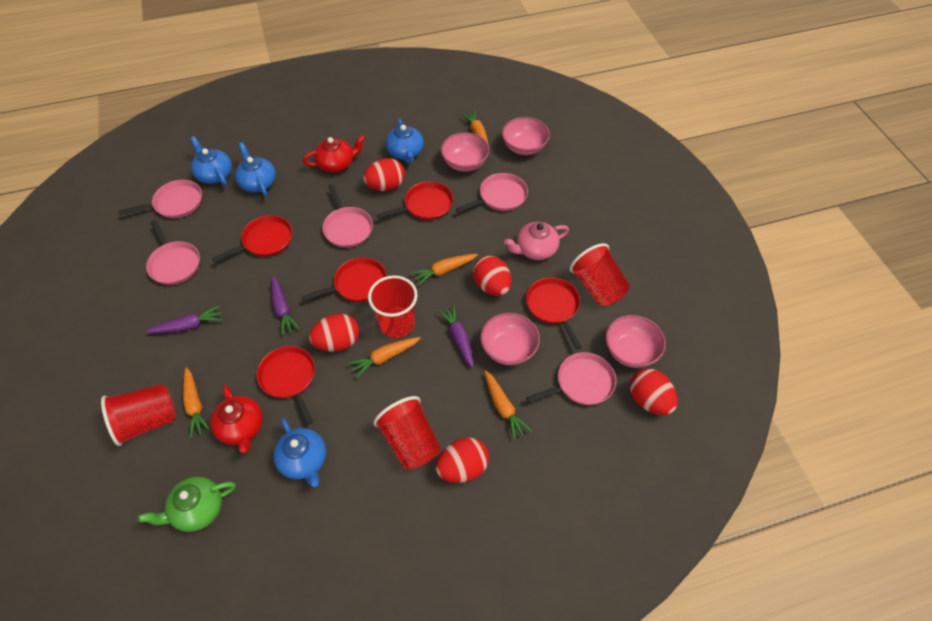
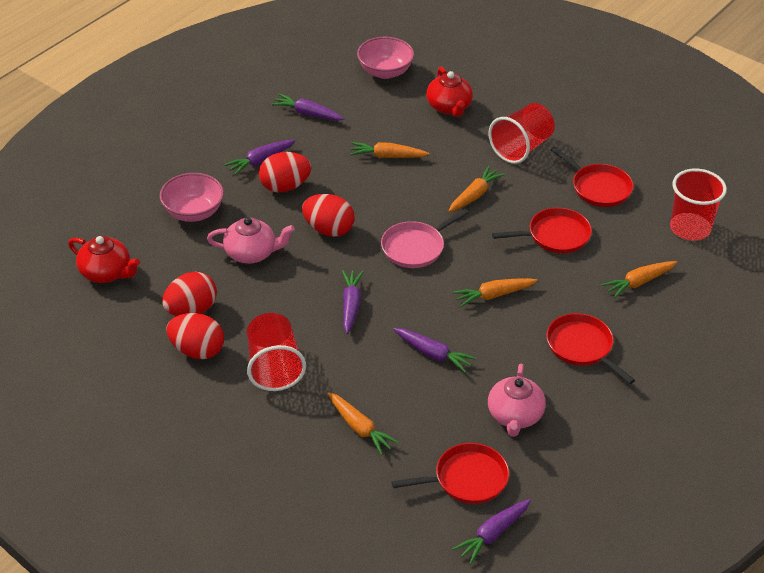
blue teapot: 4 -> 0
green teapot: 1 -> 0
pink bowl: 4 -> 2
pink pan: 5 -> 1
pink teapot: 1 -> 2
purple carrot: 3 -> 5
red cup: 4 -> 3
red egg: 5 -> 4
red pan: 5 -> 4

